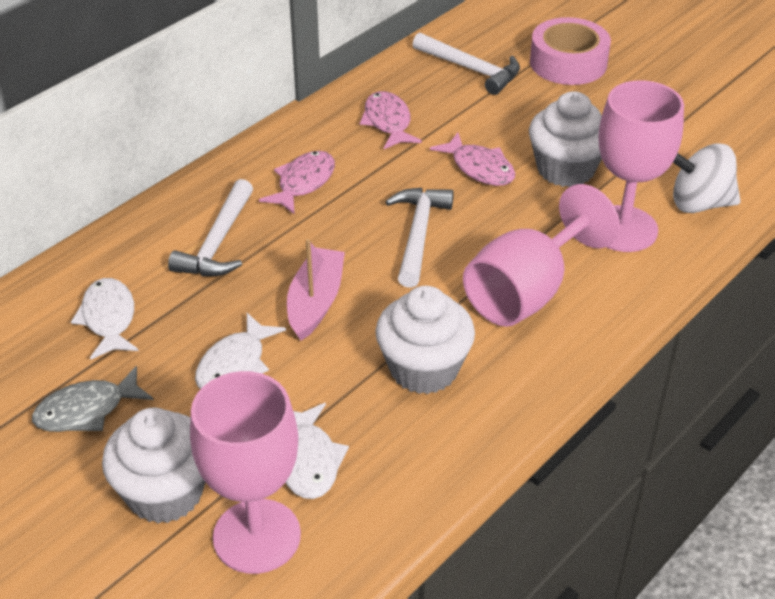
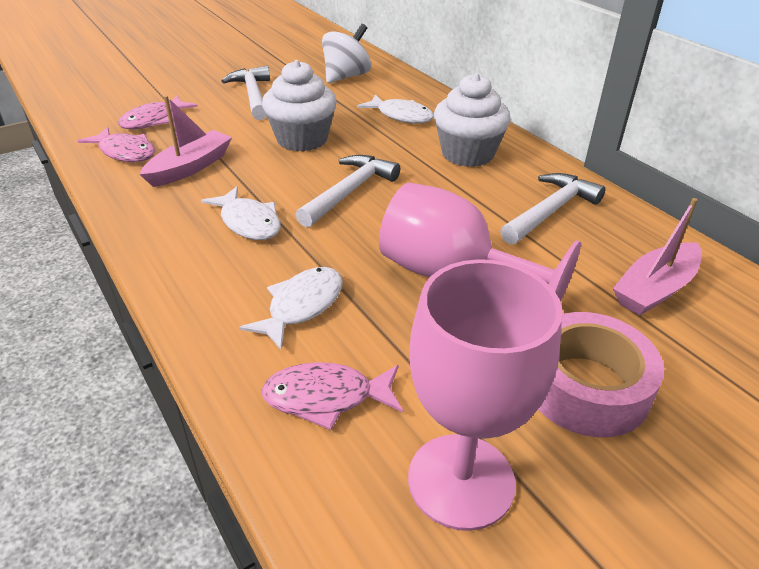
grey fish: 1 -> 0
pink boat: 1 -> 2
pink goblet: 3 -> 2
white cupcake: 3 -> 2

